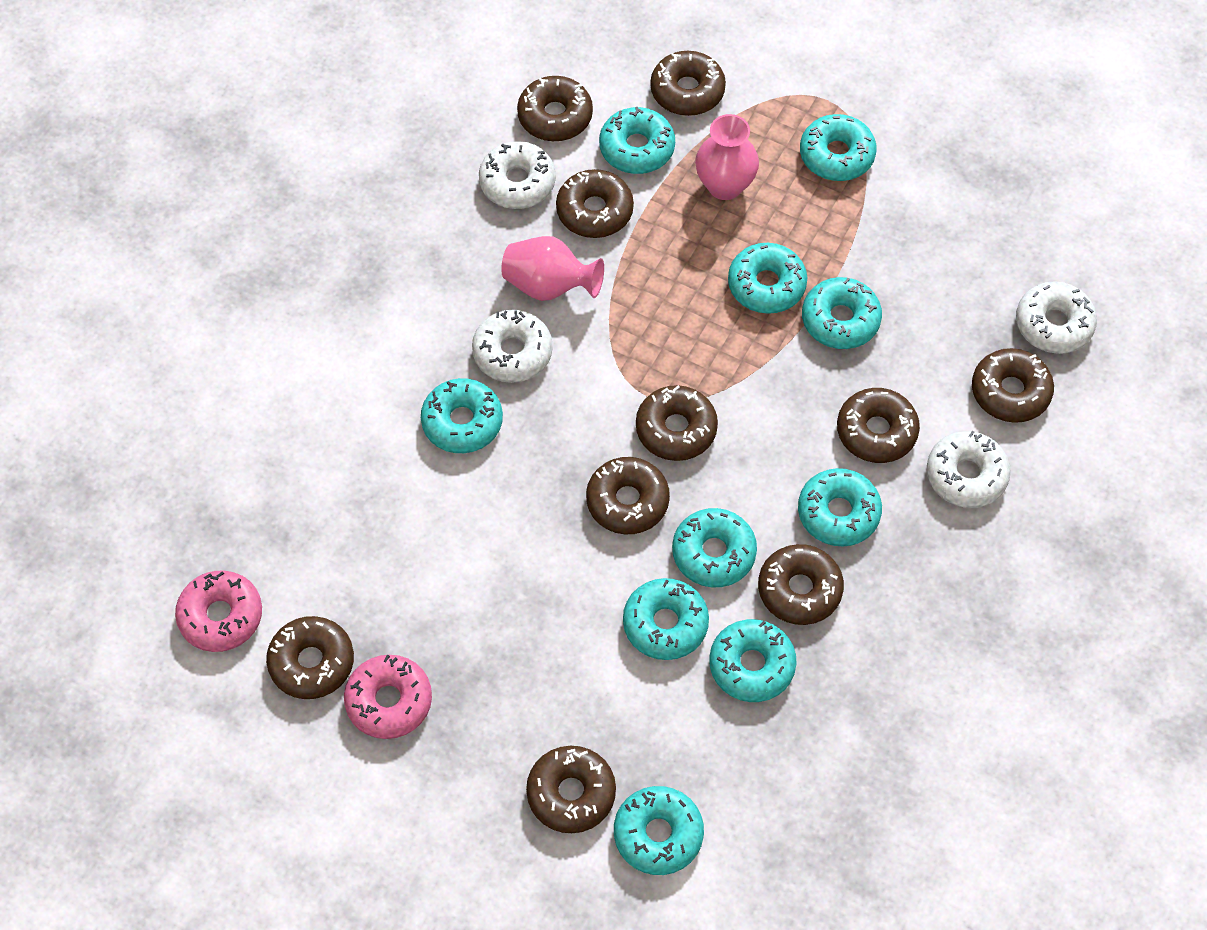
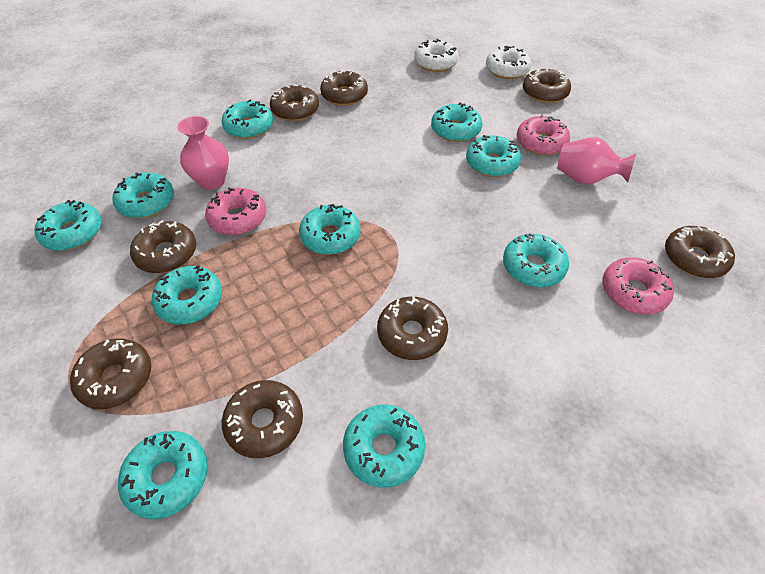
brown donut: 10 -> 8
pink donut: 2 -> 3
white donut: 4 -> 2

